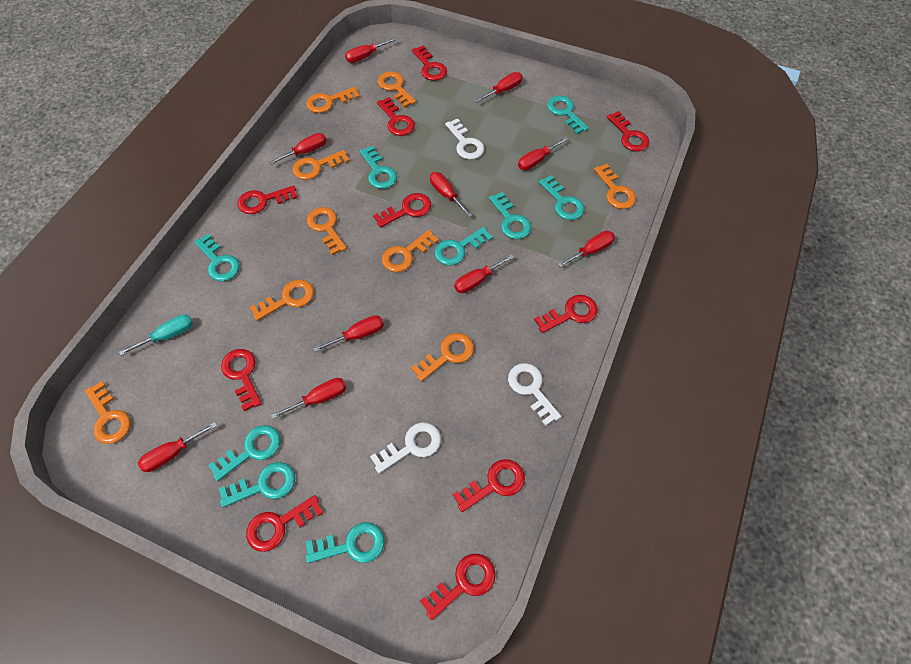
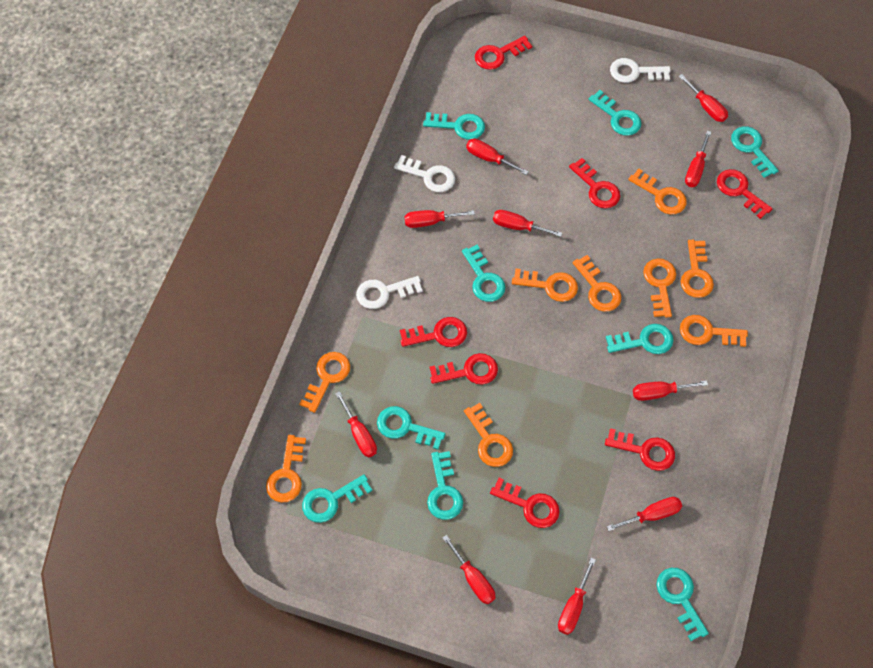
red key: 10 -> 7
turquoise screwdriver: 1 -> 0

